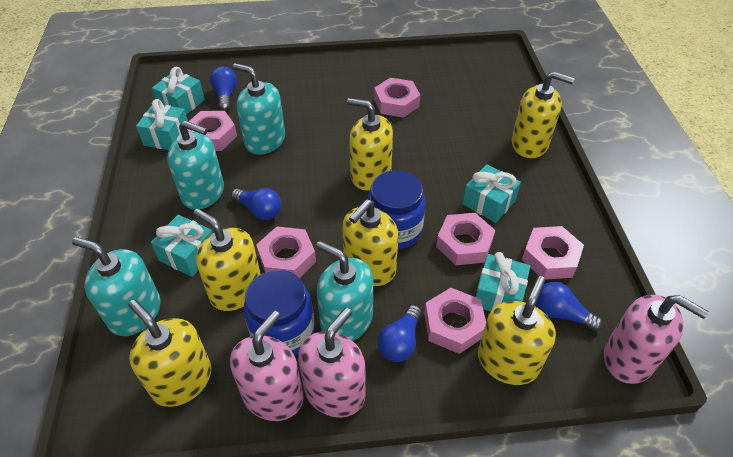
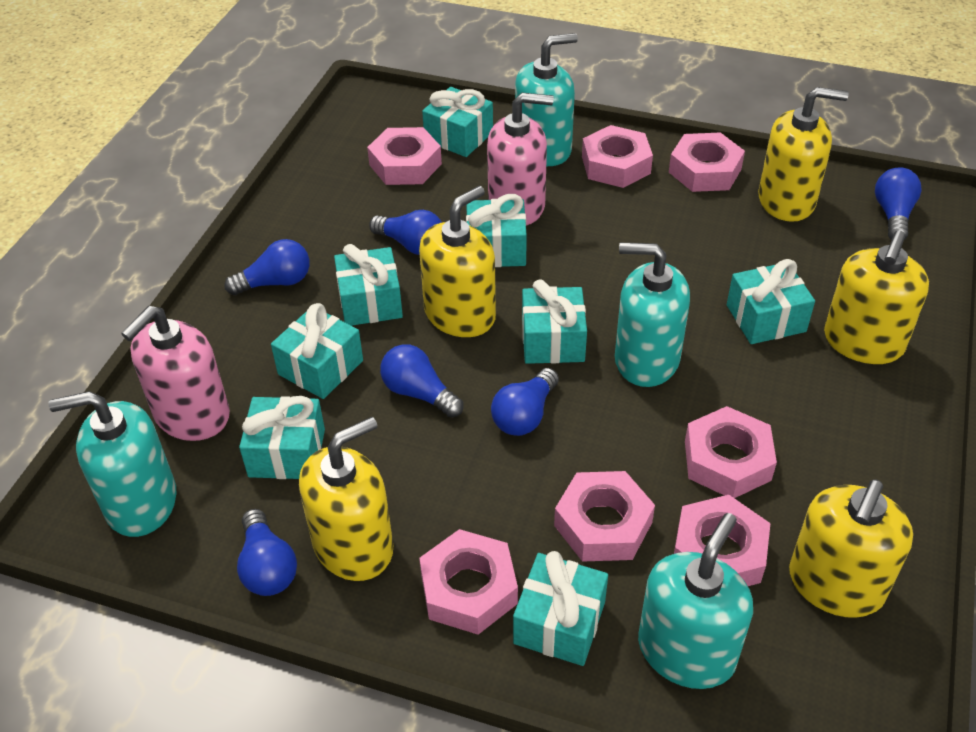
blue jar: 2 -> 0
blue light bulb: 4 -> 6
pink nut: 6 -> 7
pink soap dispenser: 3 -> 2
turquoise gift: 5 -> 8
yellow soap dispenser: 6 -> 5

